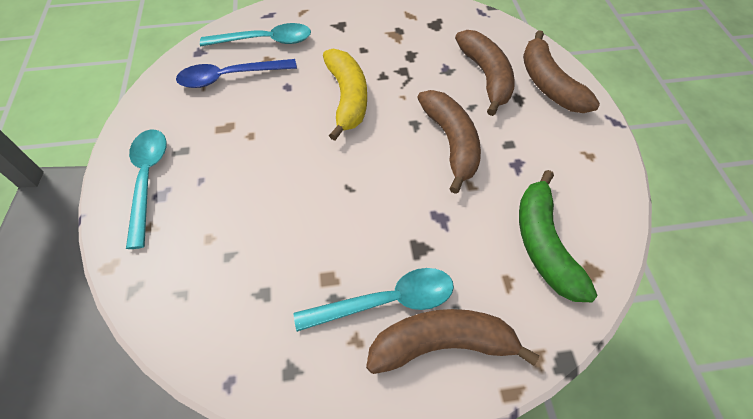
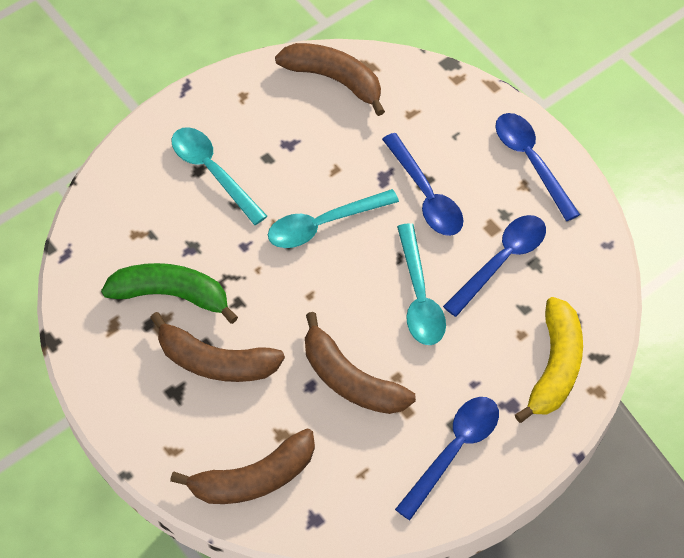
blue spoon: 1 -> 4

